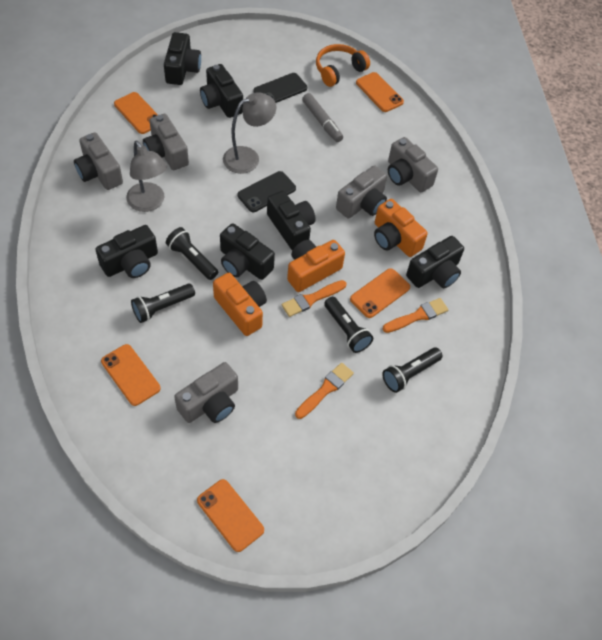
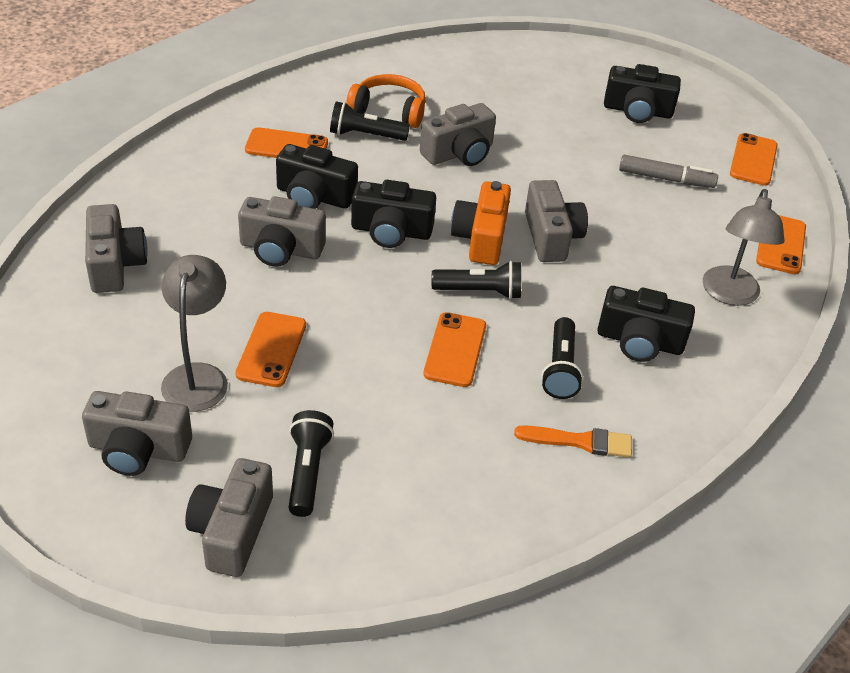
black camera: 6 -> 4
black phone: 2 -> 0
grey camera: 5 -> 6
orange brush: 3 -> 1
orange camera: 3 -> 1

